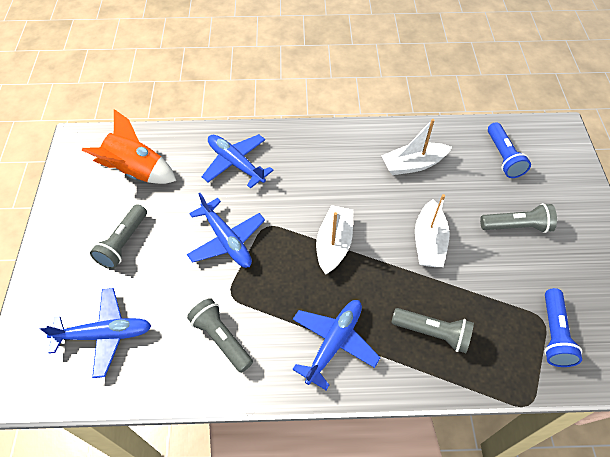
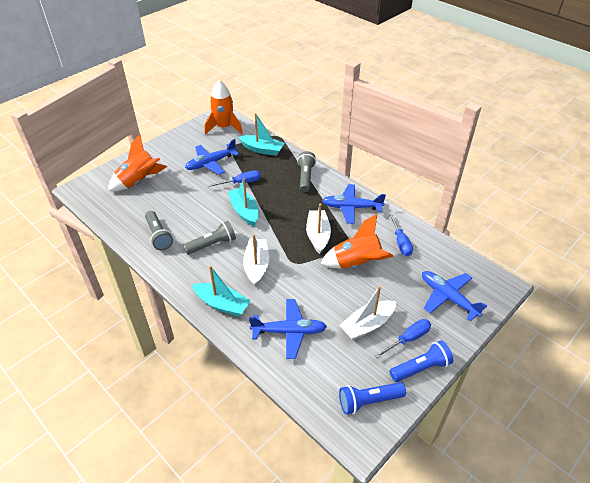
blue screwdriver: 0 -> 3
grey flashlight: 4 -> 3
orange rocket: 1 -> 3
turquoise boat: 0 -> 3

